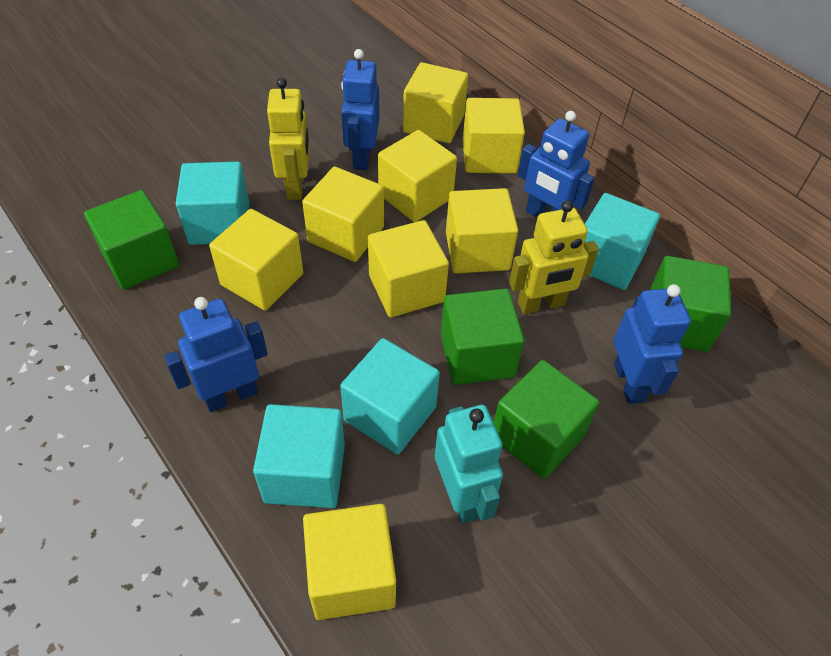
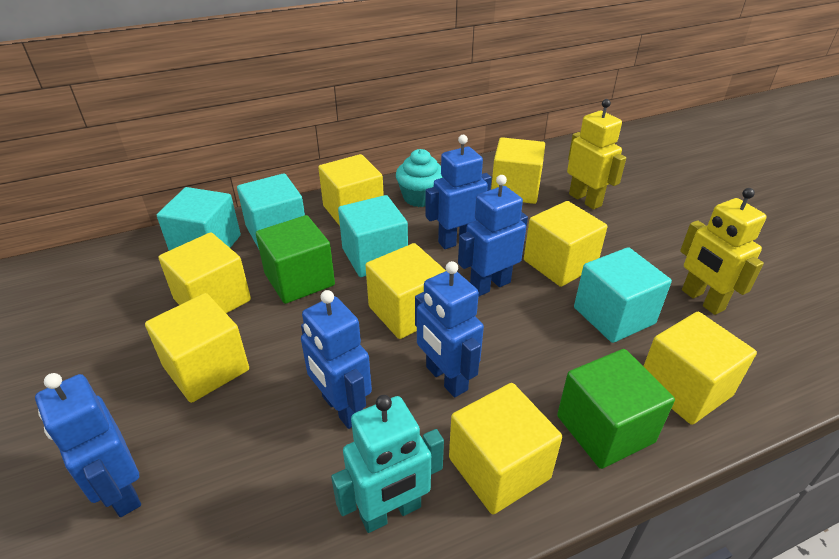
blue robot: 4 -> 5
green cube: 4 -> 2
turquoise cupcake: 0 -> 1

